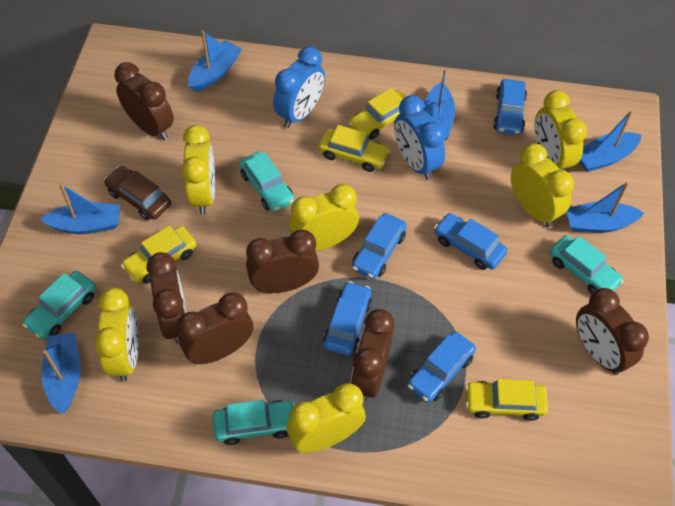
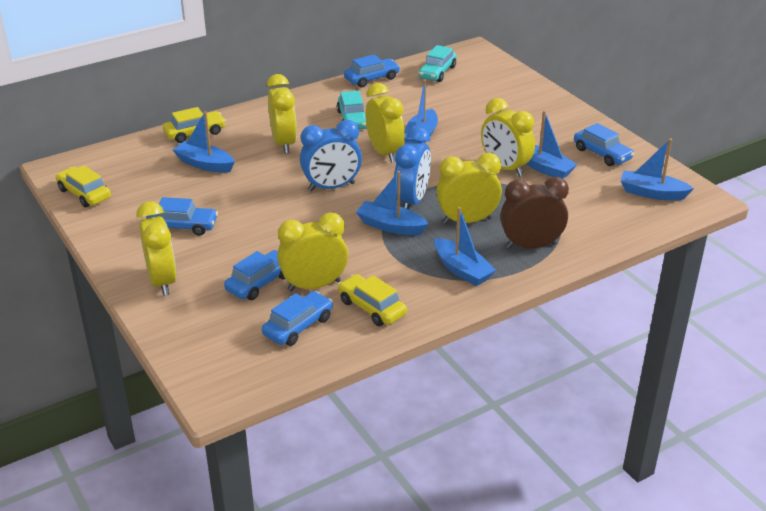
brown car: 1 -> 0
brown clock: 6 -> 1
turquoise car: 4 -> 2
yellow car: 4 -> 3

